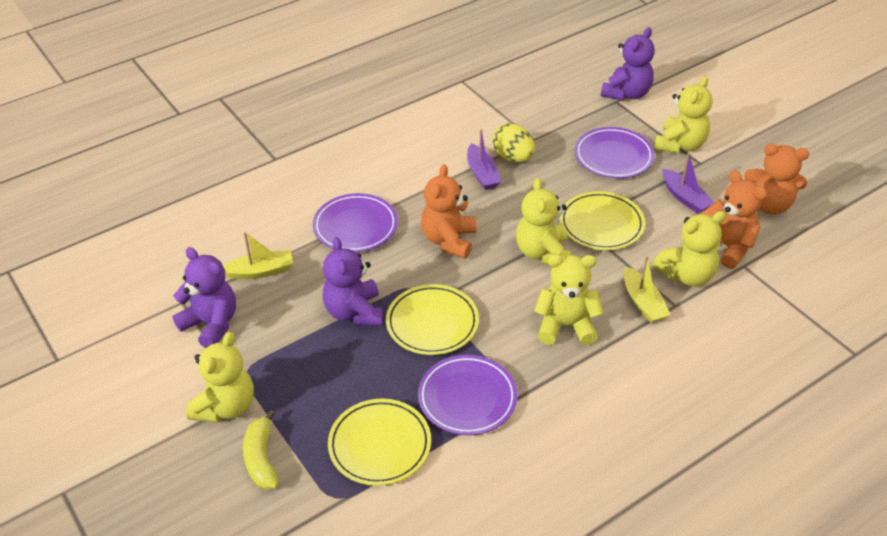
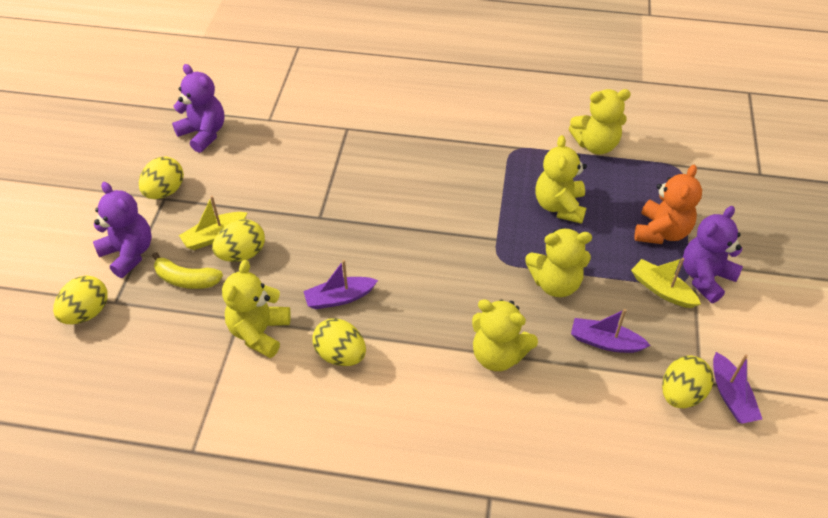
orange teddy bear: 3 -> 1
purple boat: 2 -> 3
purple plate: 3 -> 0
yellow egg: 1 -> 5
yellow plate: 3 -> 0

